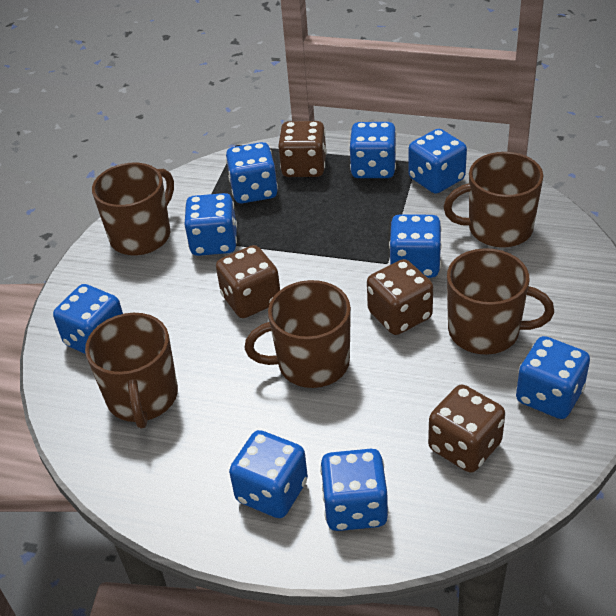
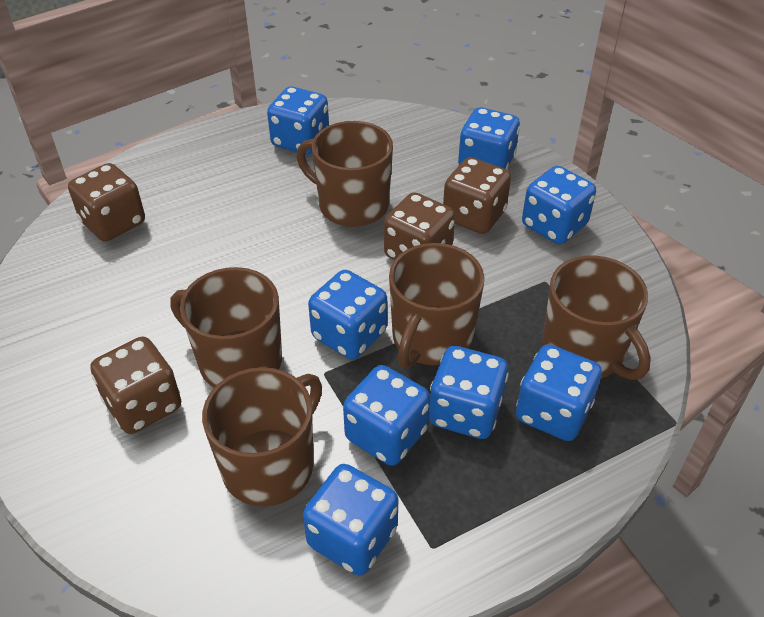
blue dice: 9 -> 8

